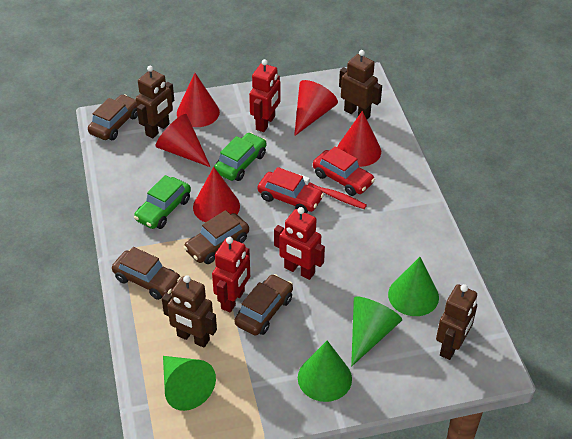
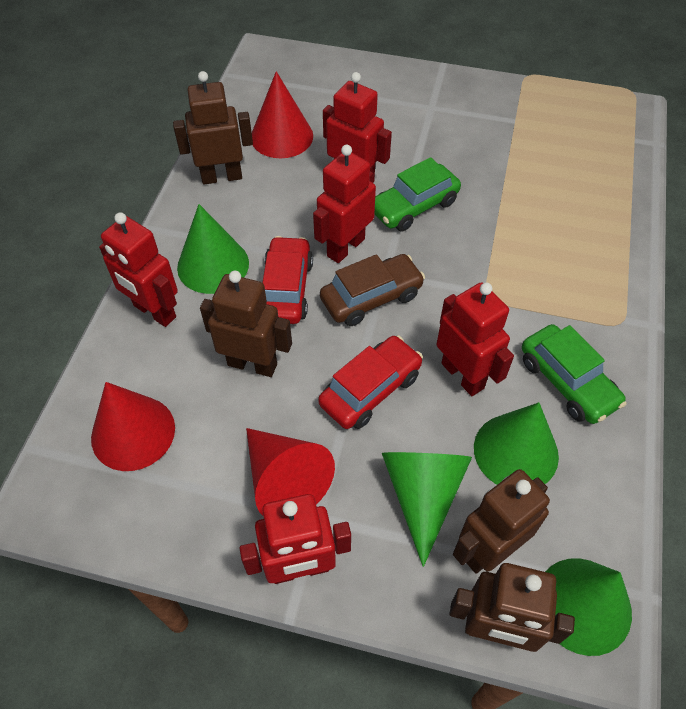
brown car: 4 -> 1
red cone: 5 -> 3
red robot: 3 -> 5
red toothbrush: 1 -> 0

